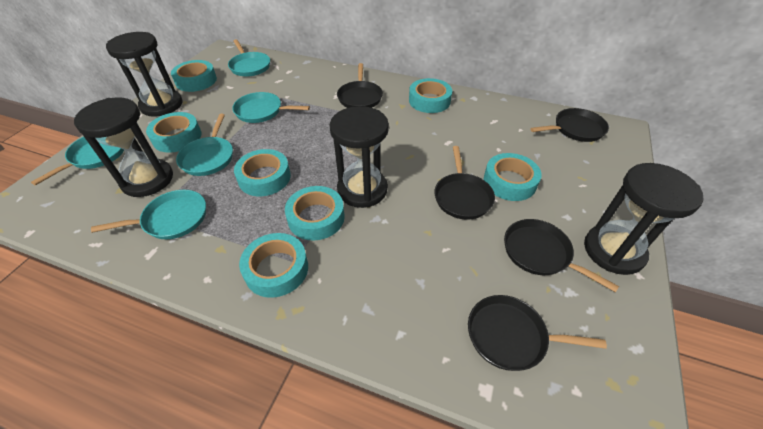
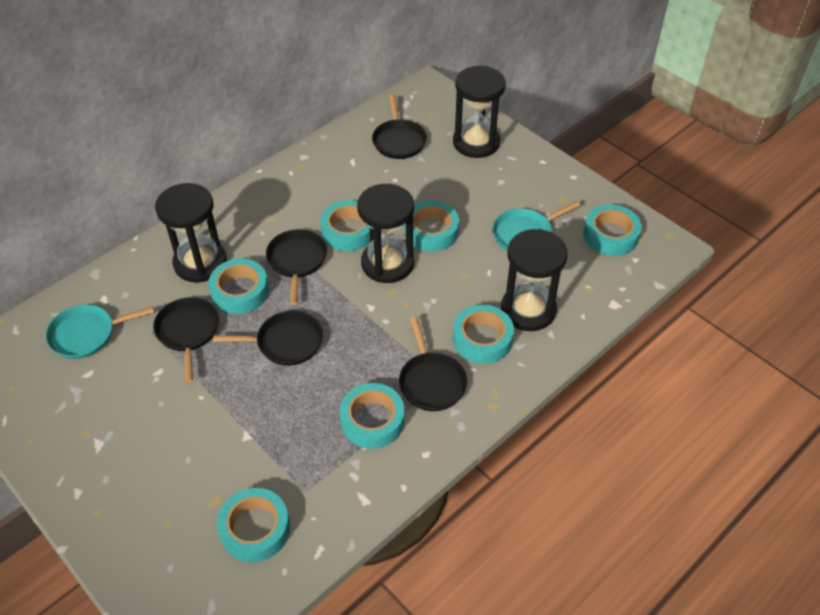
turquoise pan: 5 -> 2

